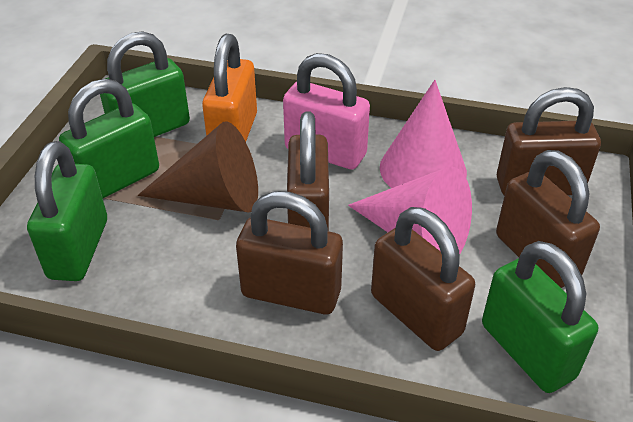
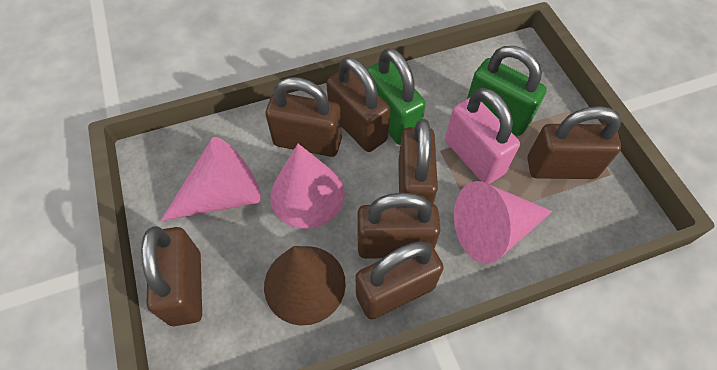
brown padlock: 5 -> 7
green padlock: 4 -> 2
orange padlock: 1 -> 0
pink cone: 2 -> 3

